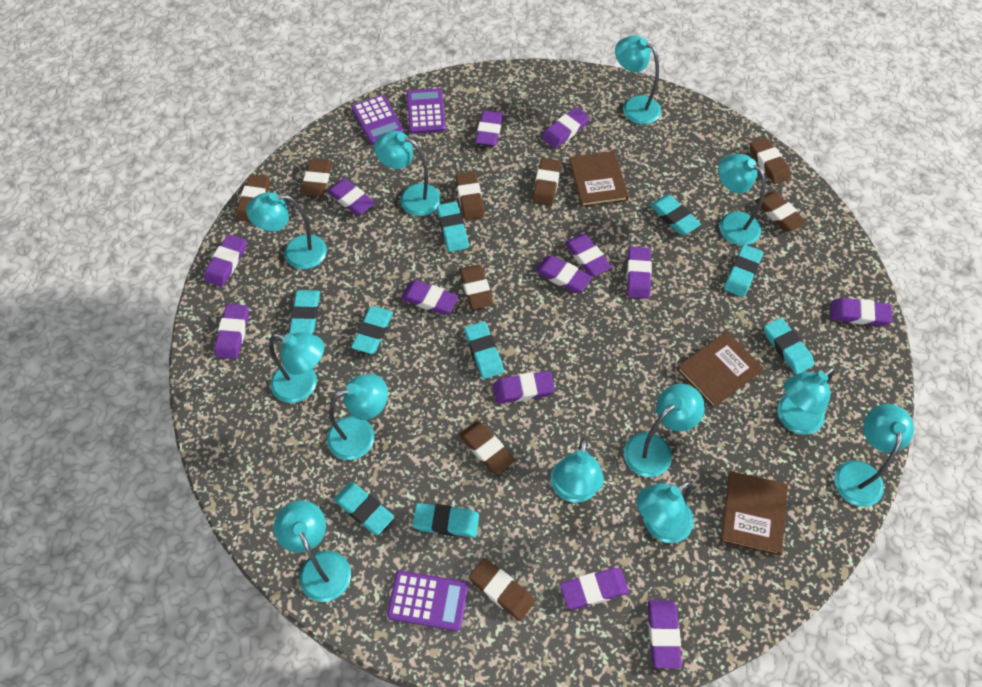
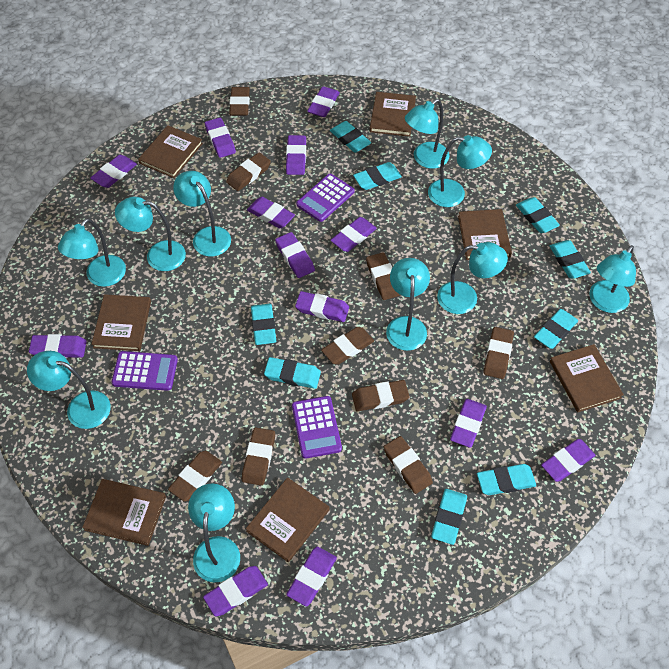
brown book: 3 -> 7
turquoise lamp: 12 -> 10

